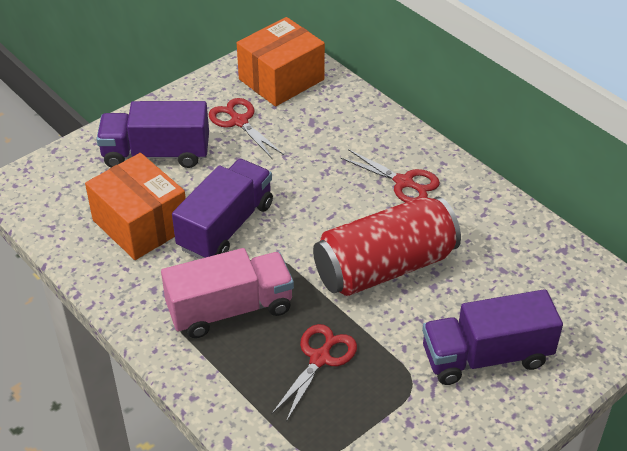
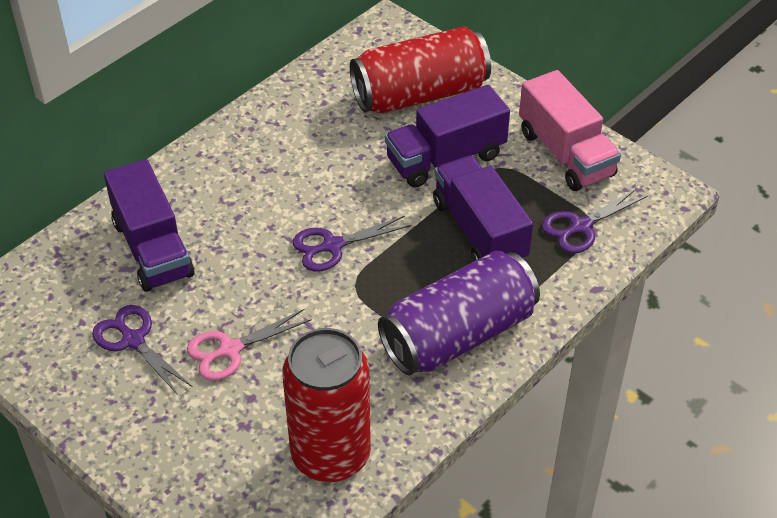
orange box: 2 -> 0
pink scissors: 0 -> 1
purple can: 0 -> 1
purple scissors: 0 -> 3
red can: 1 -> 2
red scissors: 3 -> 0

